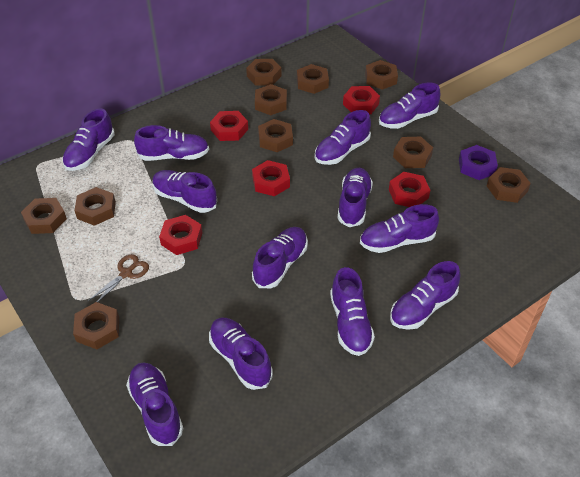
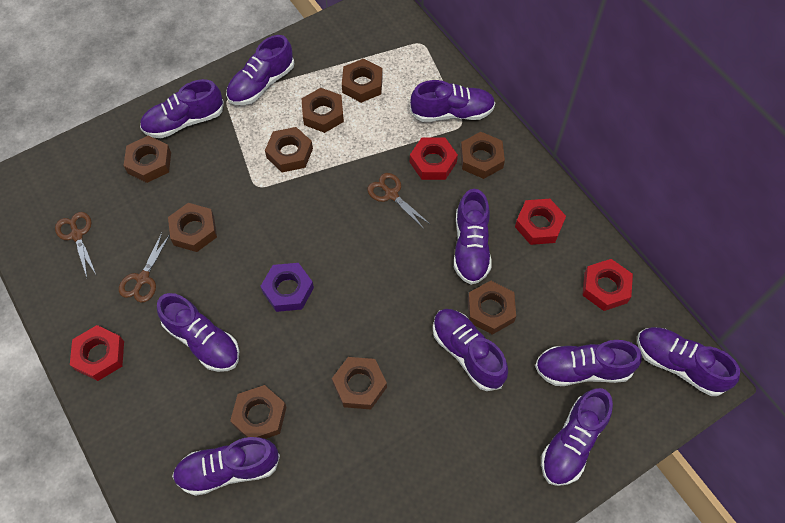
brown nut: 10 -> 9
brown scissors: 1 -> 3
purple shoe: 12 -> 10
red nut: 5 -> 4

